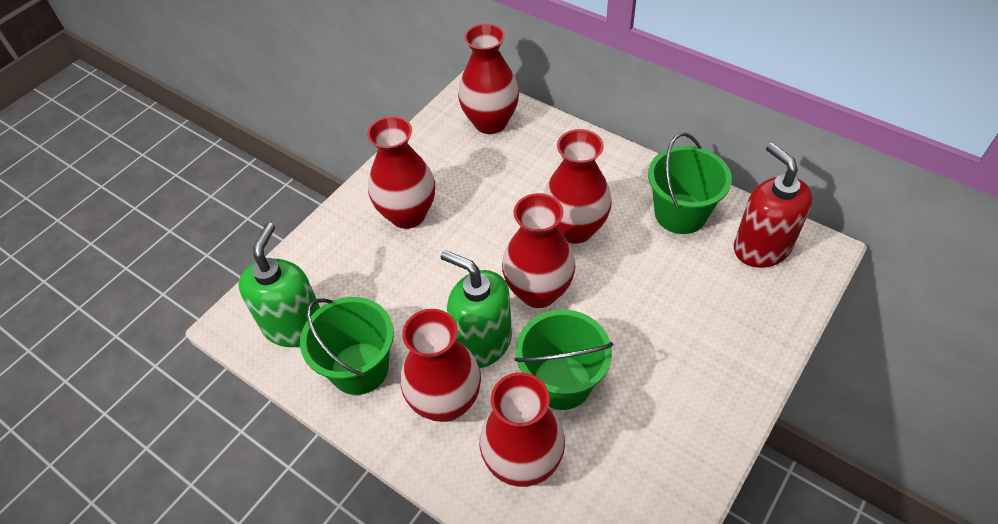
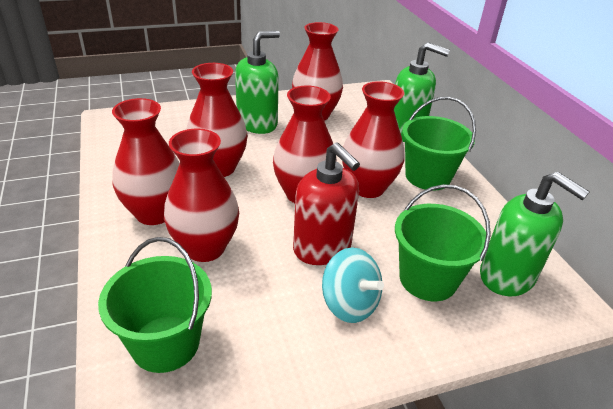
green soap dispenser: 2 -> 3
turquoise spinning top: 0 -> 1

